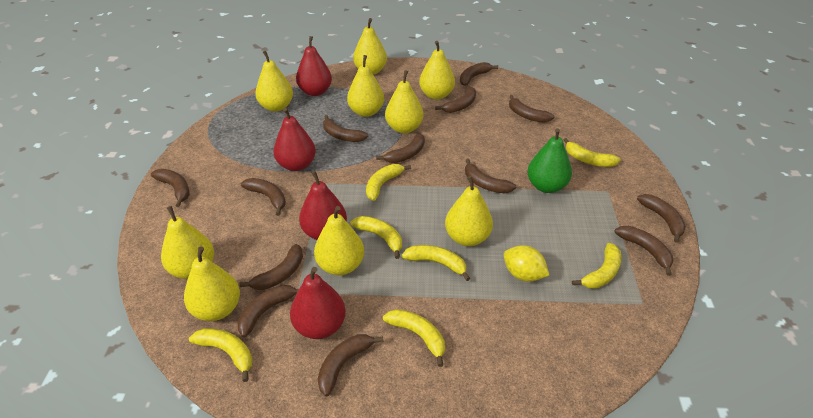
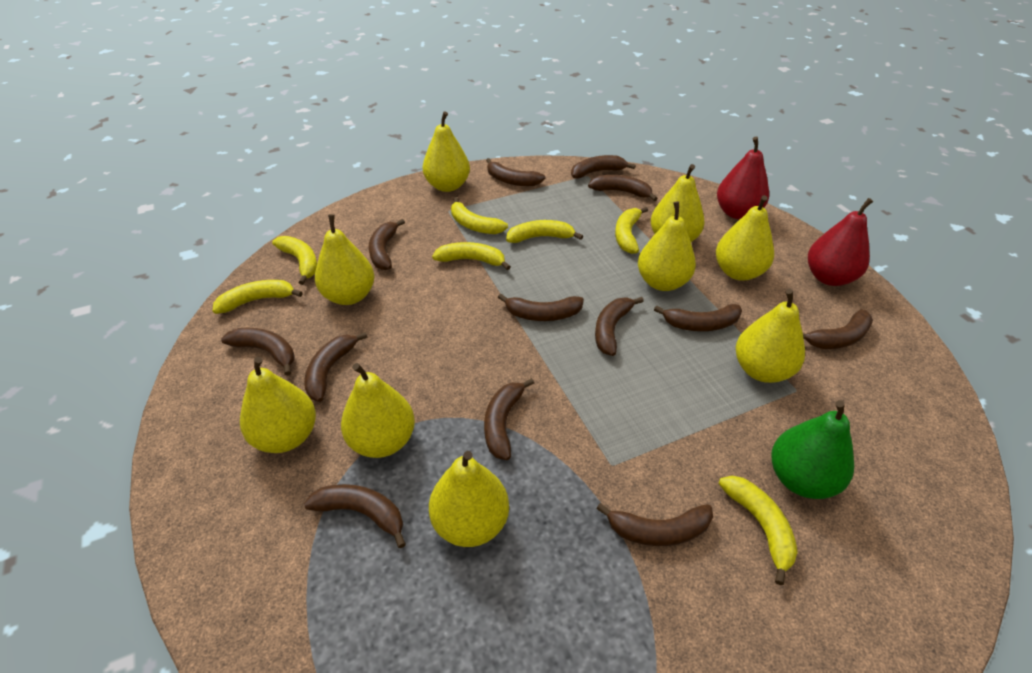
red pear: 4 -> 2
yellow lemon: 1 -> 0

